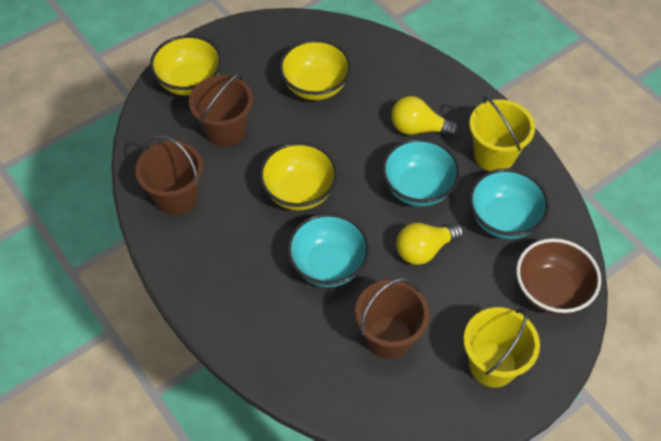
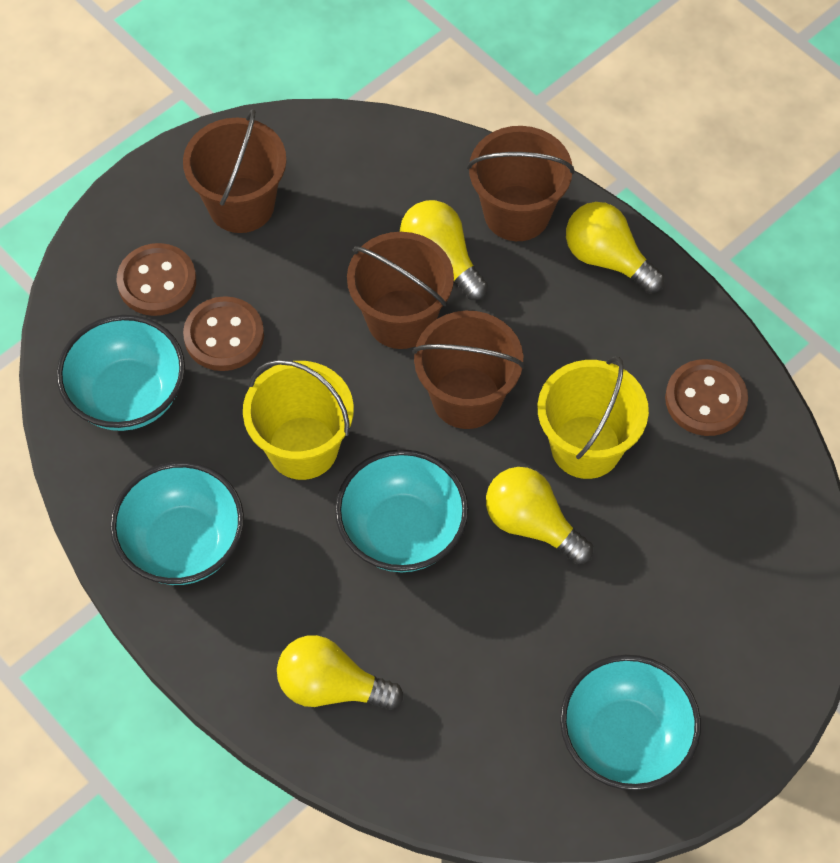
brown bowl: 1 -> 0
brown bucket: 3 -> 4
brown button: 0 -> 3
turquoise bowl: 3 -> 4
yellow bowl: 3 -> 0
yellow light bulb: 2 -> 4

